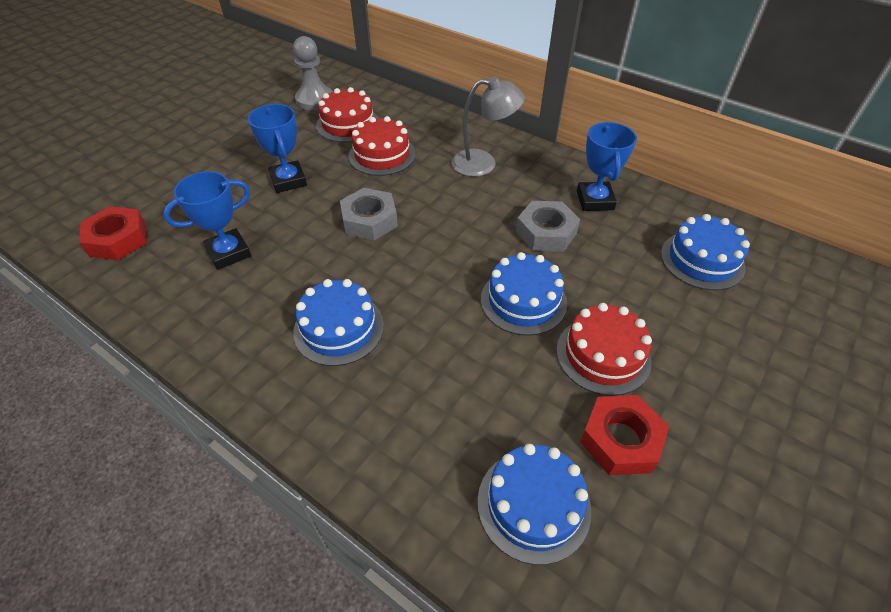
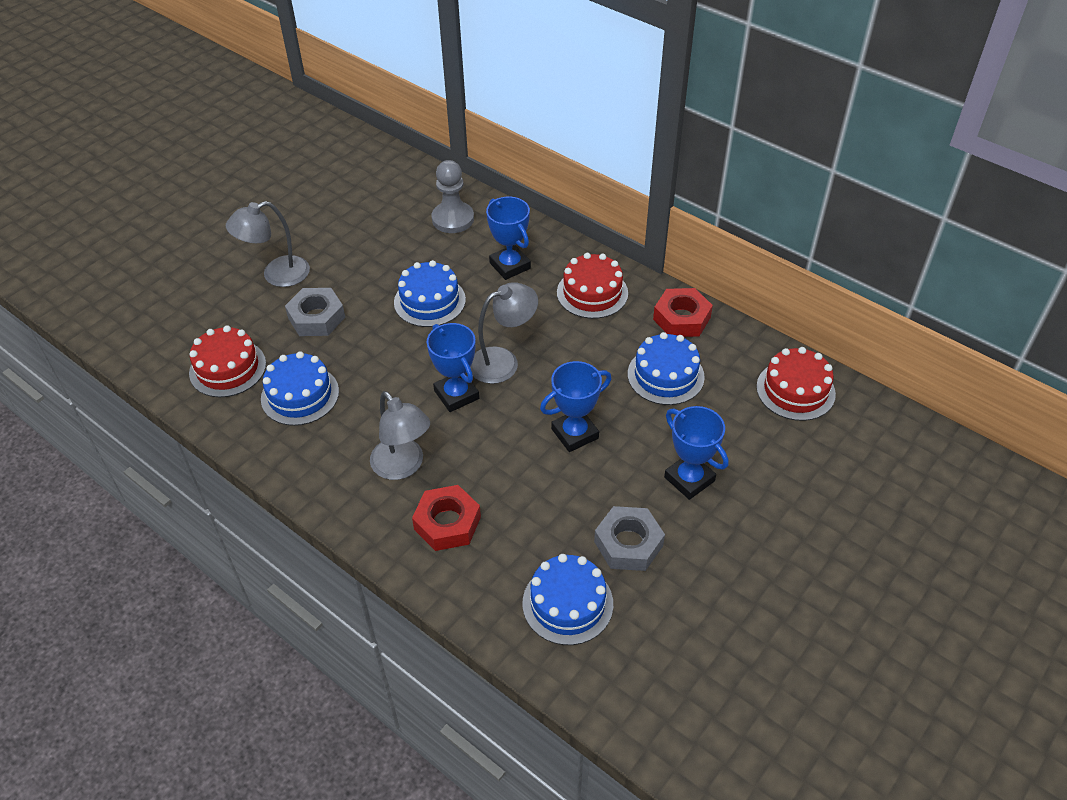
blue trophy: 3 -> 4
grey lamp: 1 -> 3

